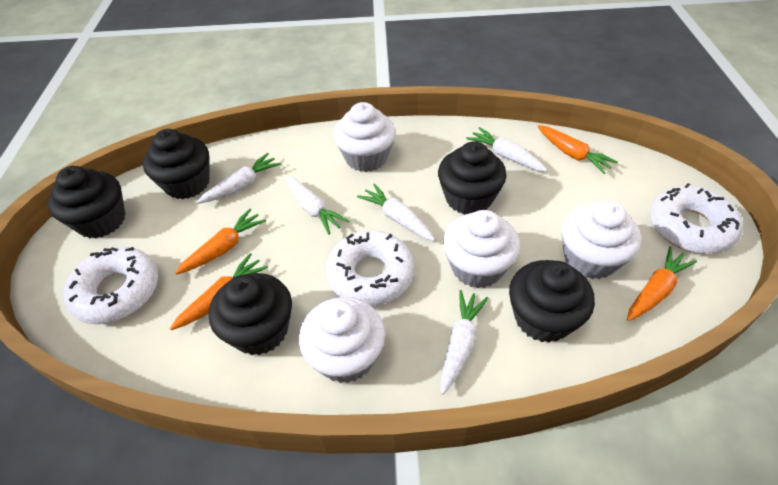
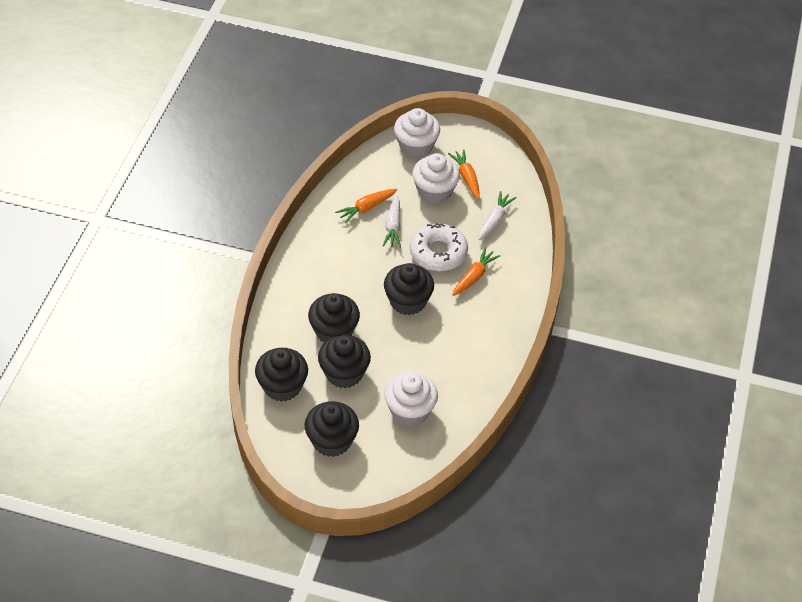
orange carrot: 4 -> 3
white carrot: 5 -> 2
white cupcake: 4 -> 3
white donut: 3 -> 1

